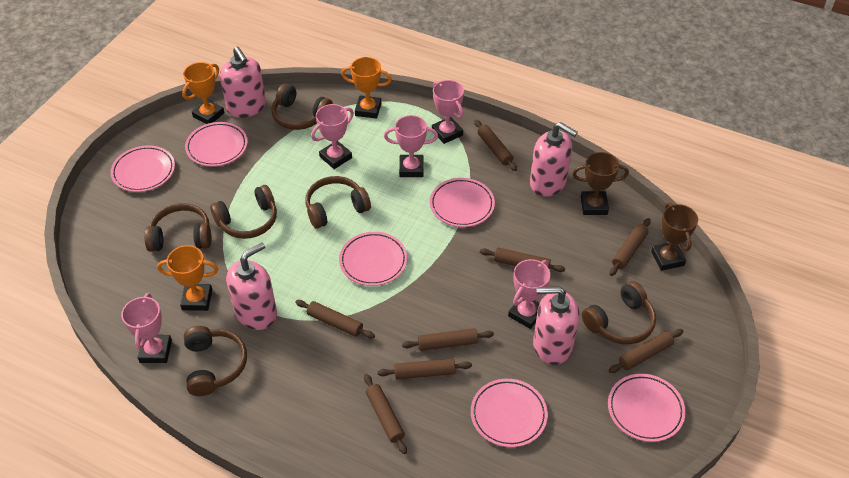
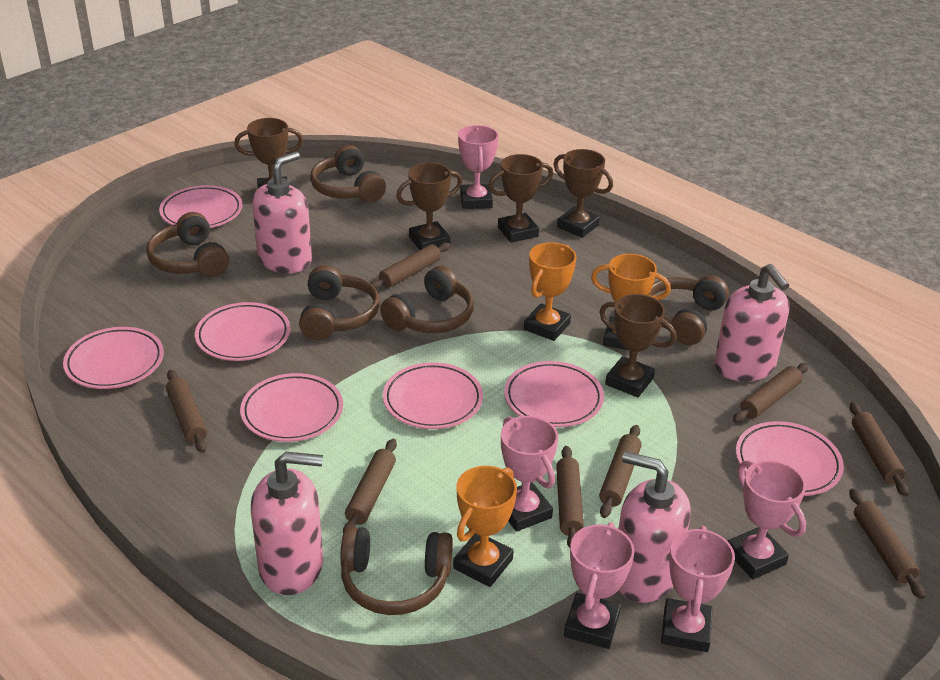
brown trophy: 2 -> 5
pink plate: 6 -> 7

